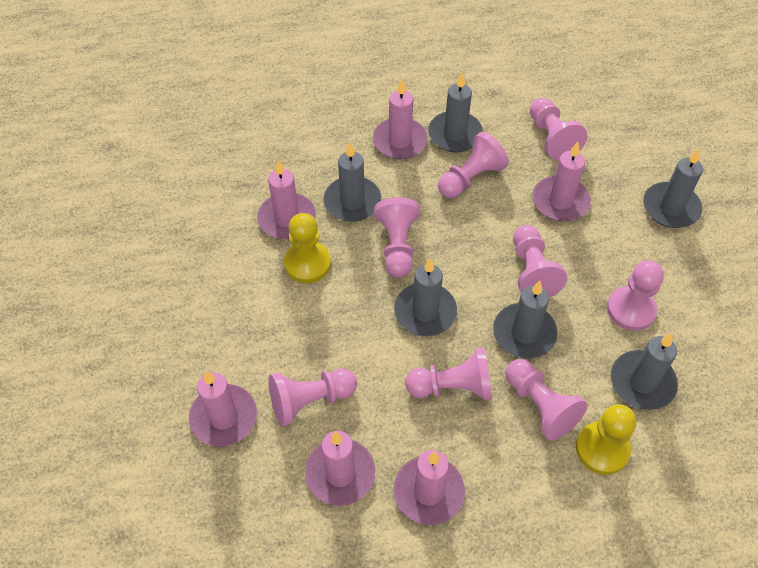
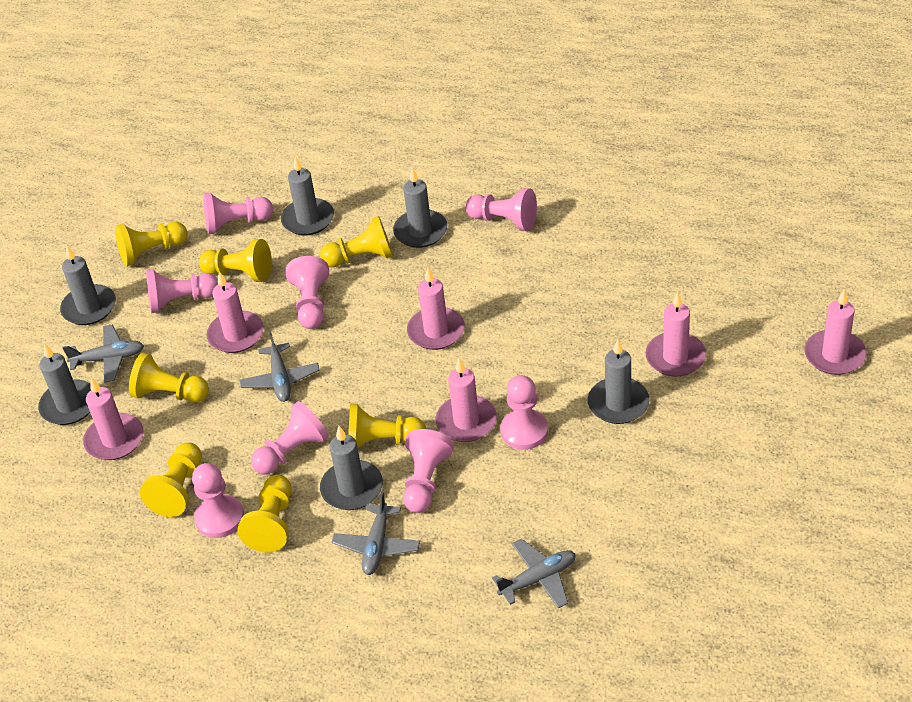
grey plane: 0 -> 4
yellow pawn: 2 -> 7

